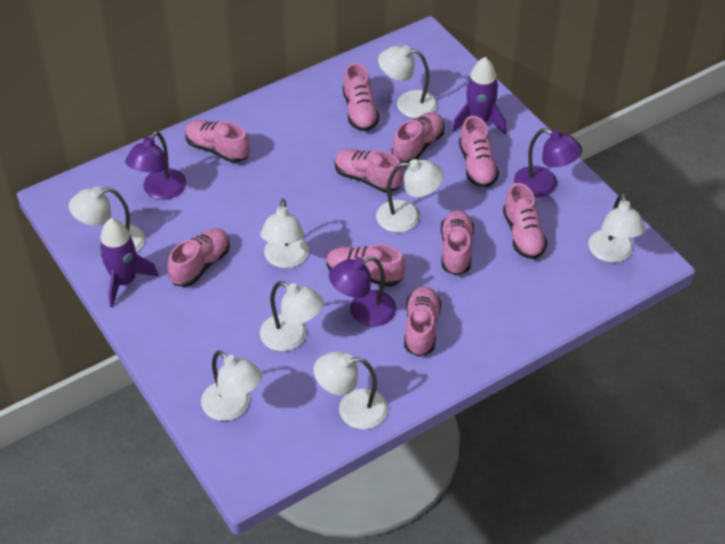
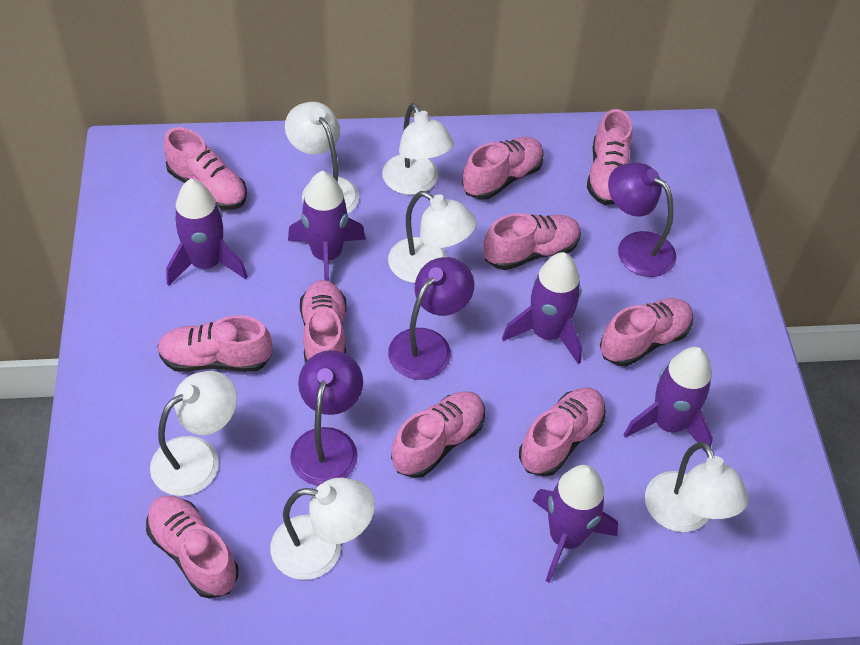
purple rocket: 2 -> 5
white lamp: 8 -> 6

